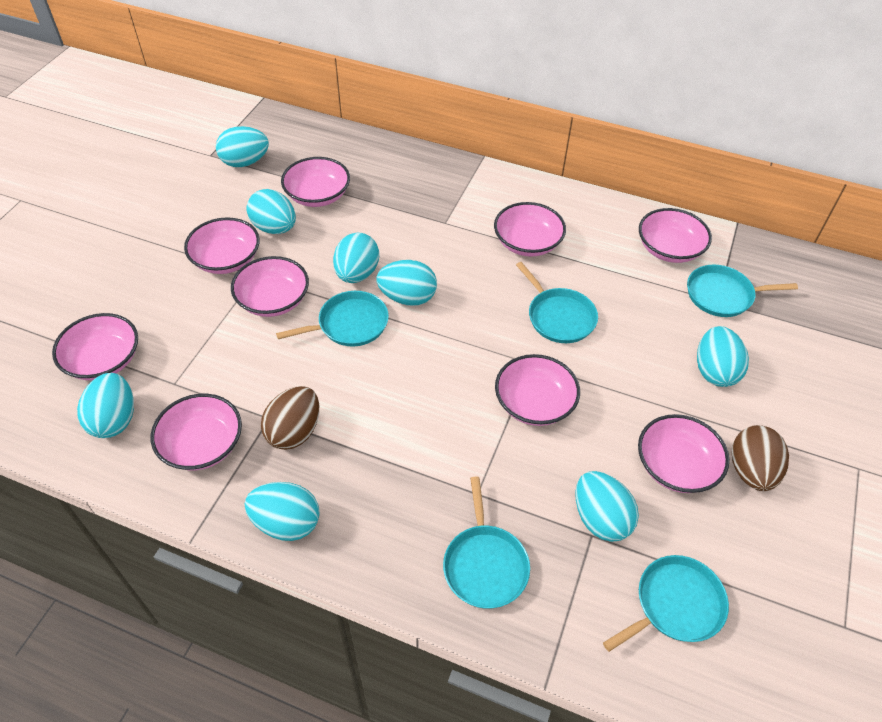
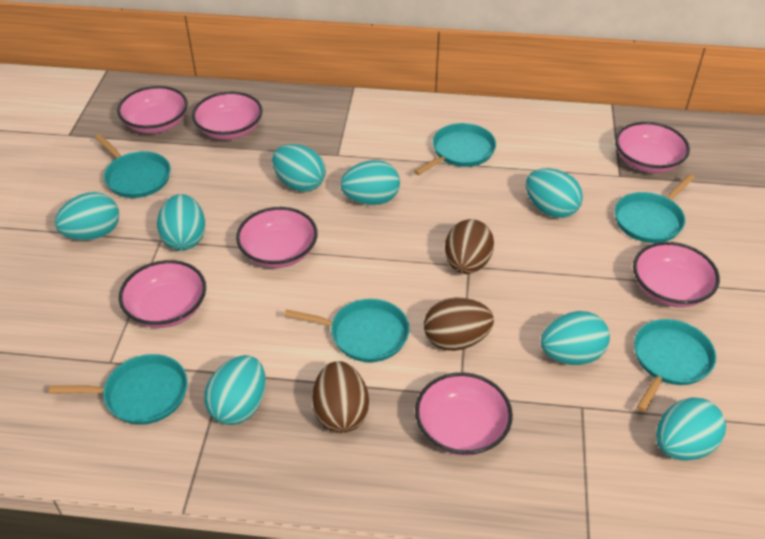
brown egg: 2 -> 3
pink bowl: 9 -> 7
turquoise pan: 5 -> 6

